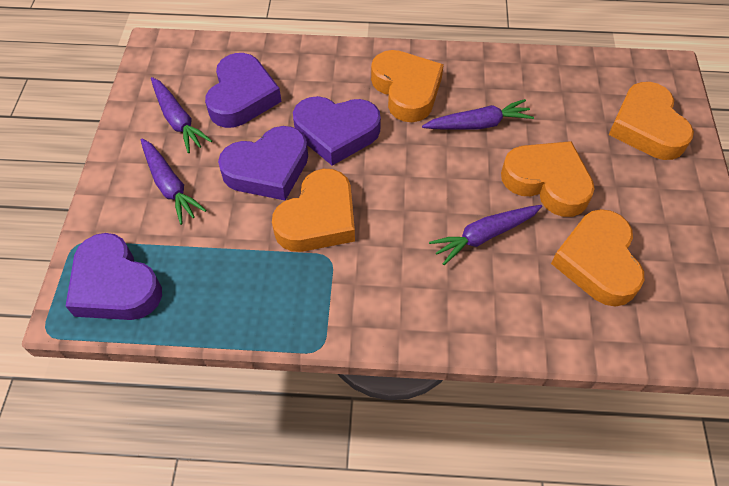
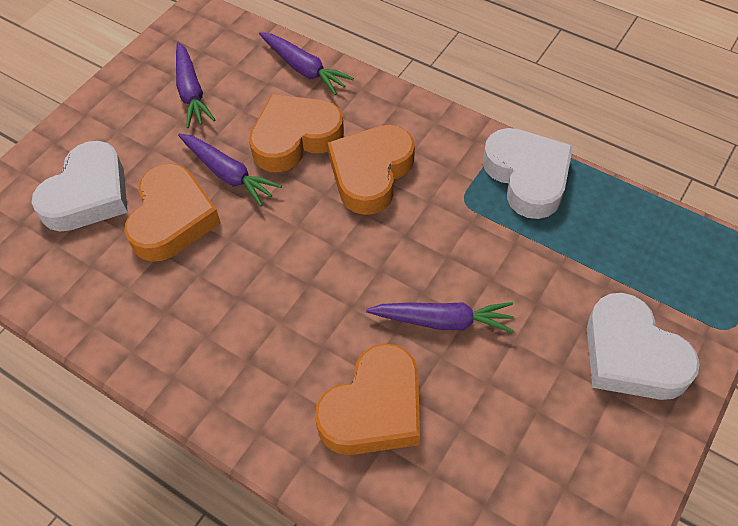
orange heart: 5 -> 4
purple heart: 4 -> 0
white heart: 0 -> 3

